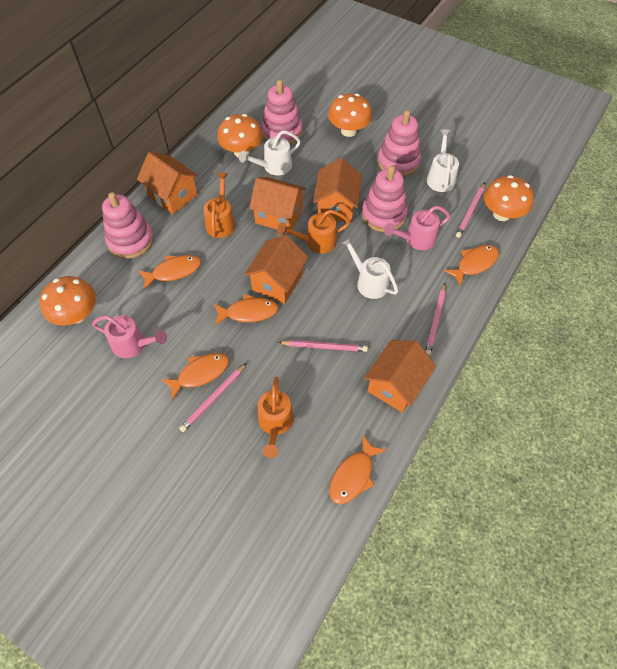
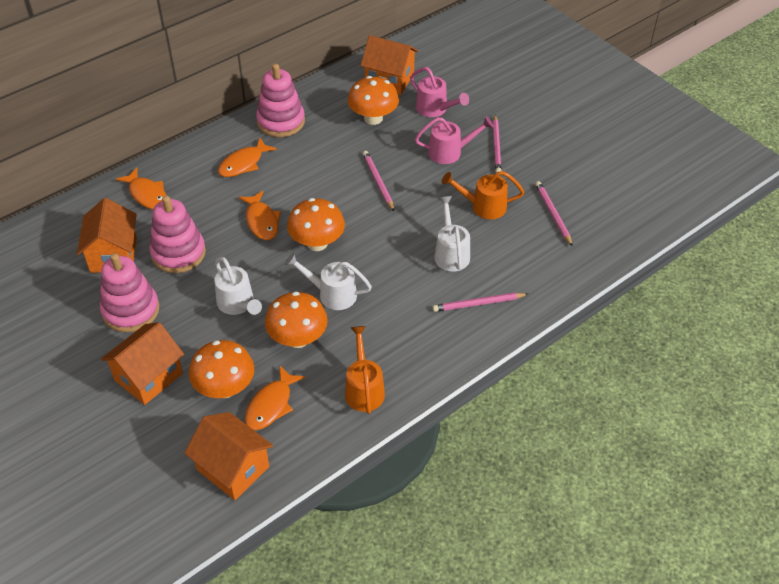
orange fish: 5 -> 4
orange house: 5 -> 4
orange watering can: 3 -> 2
pink stacking toy: 4 -> 3

